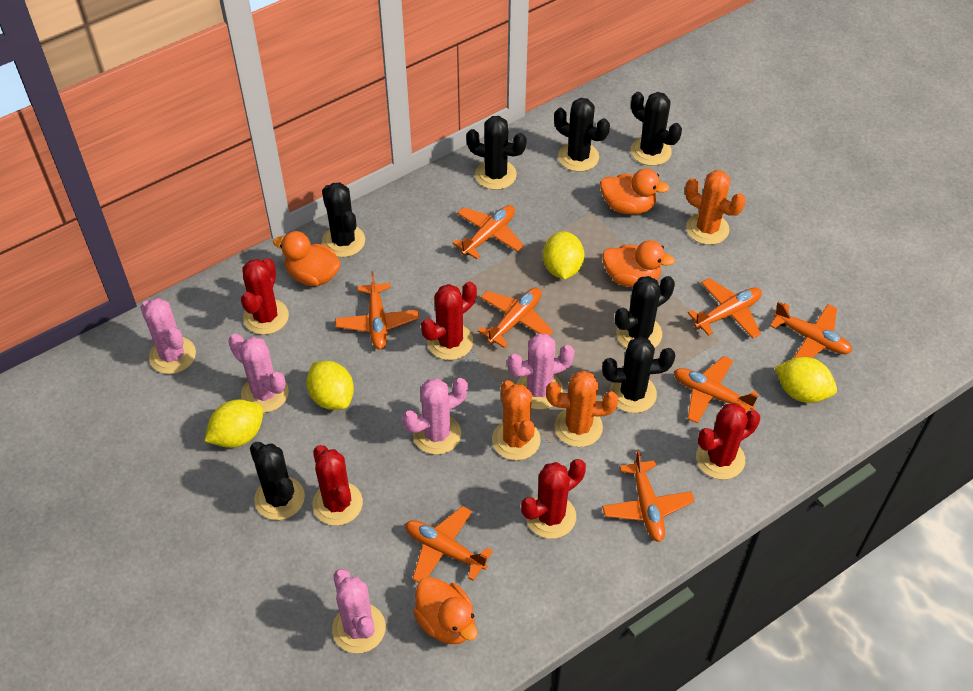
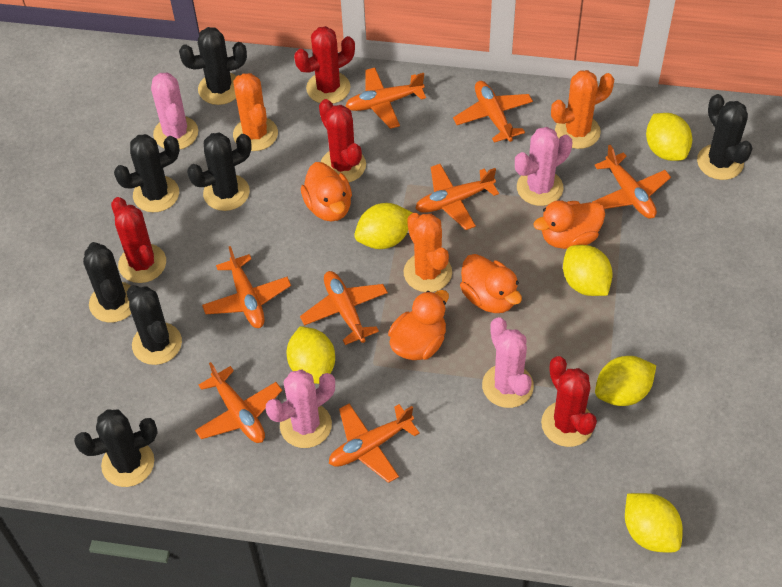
pink cactus: 5 -> 4
red cactus: 5 -> 4
yellow lemon: 4 -> 6

